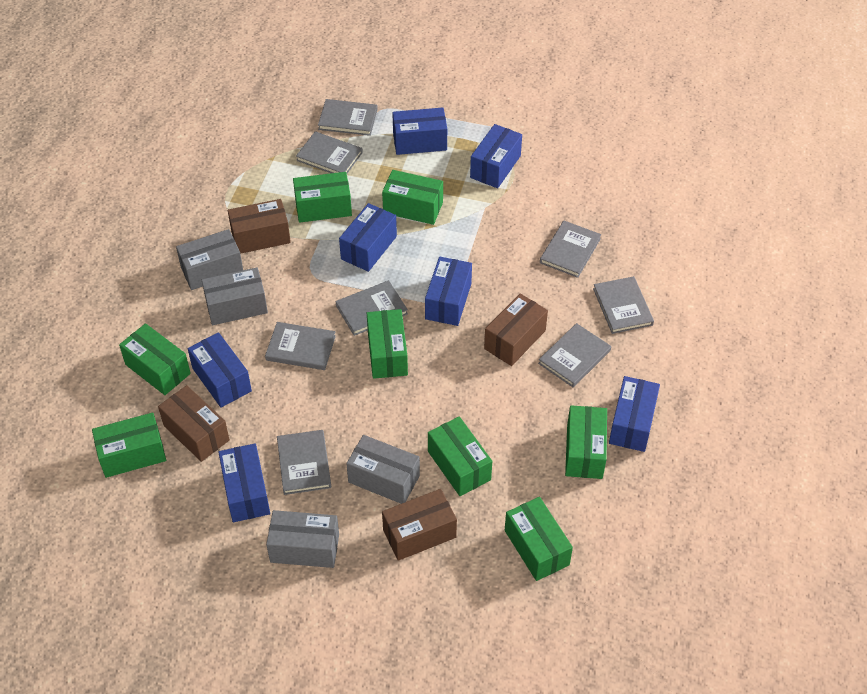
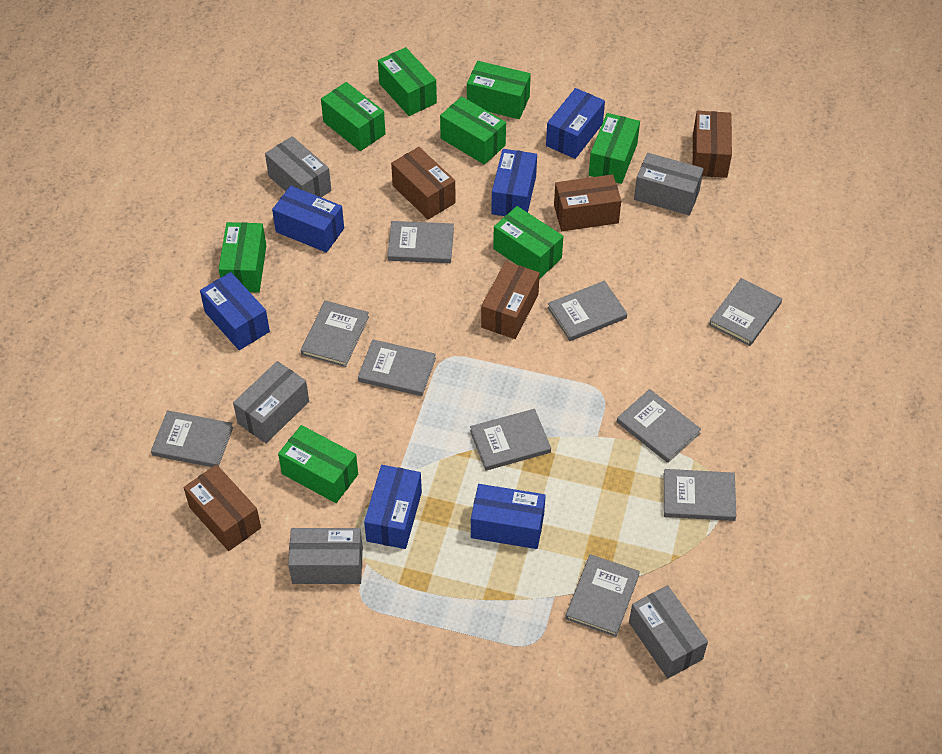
blue box: 7 -> 6
brown box: 4 -> 5
grey book: 8 -> 10
grey box: 4 -> 5

